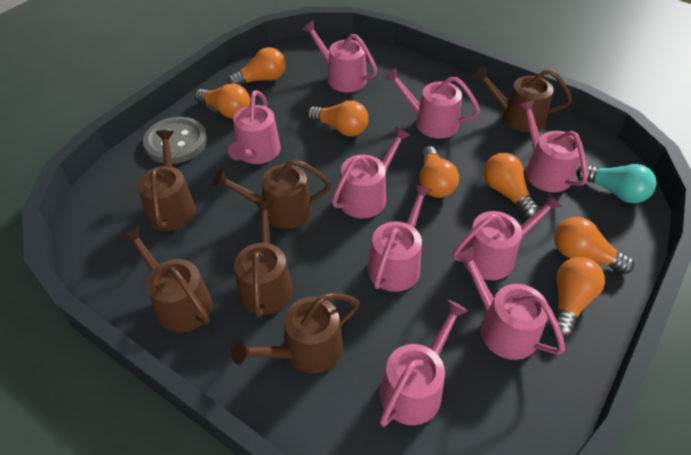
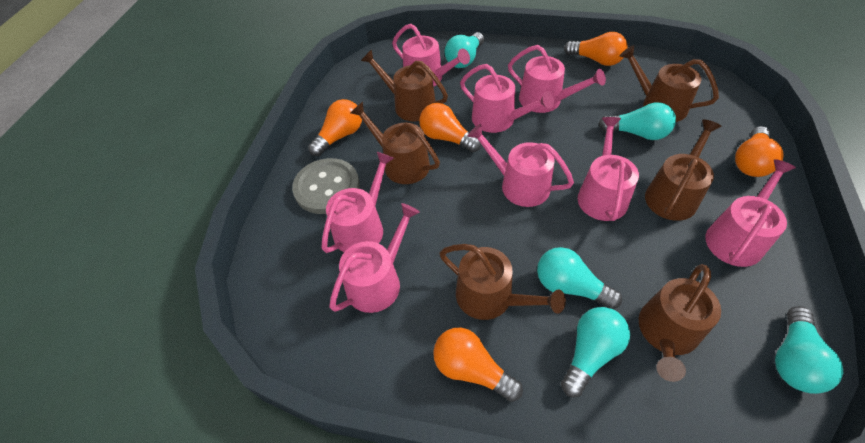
orange light bulb: 7 -> 5
pink watering can: 9 -> 8
turquoise light bulb: 1 -> 5

